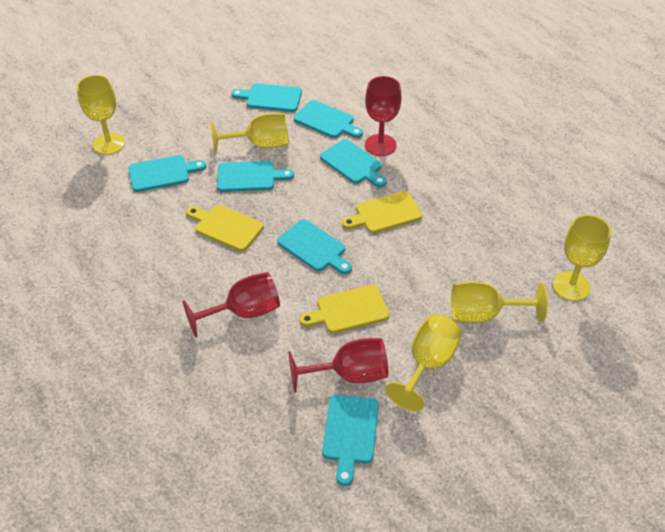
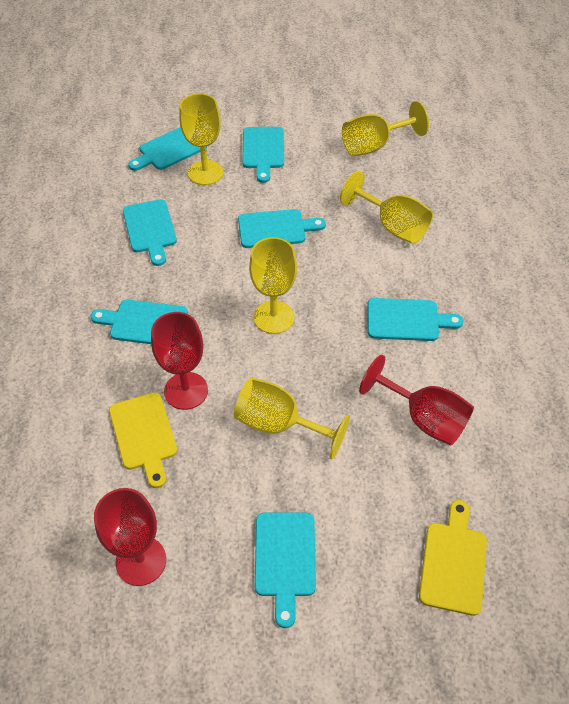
yellow cutting board: 3 -> 2

